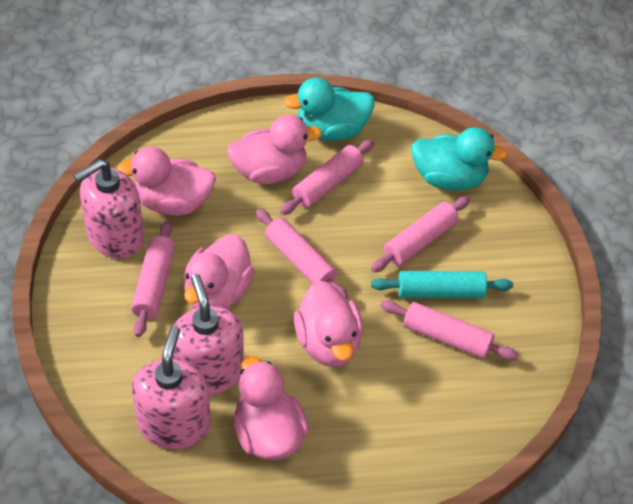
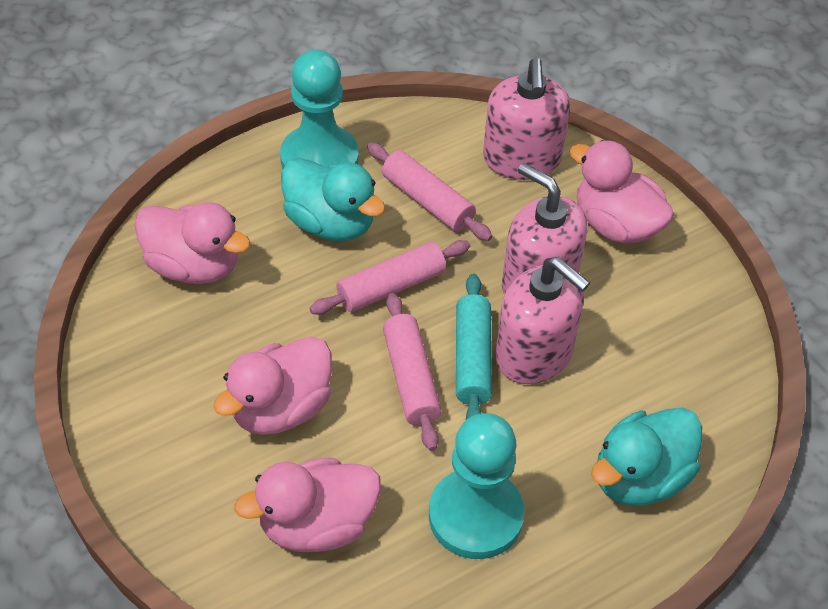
pink duck: 5 -> 4
pink rolling pin: 5 -> 3
turquoise pawn: 0 -> 2

